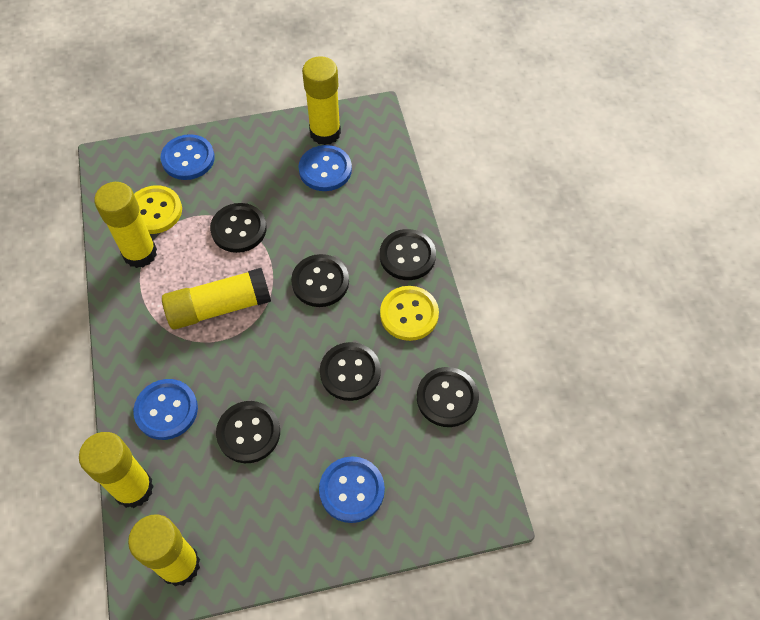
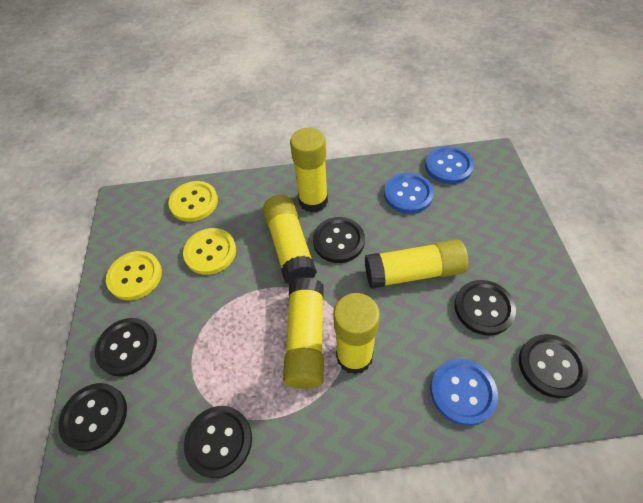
blue button: 4 -> 3
yellow button: 2 -> 3

